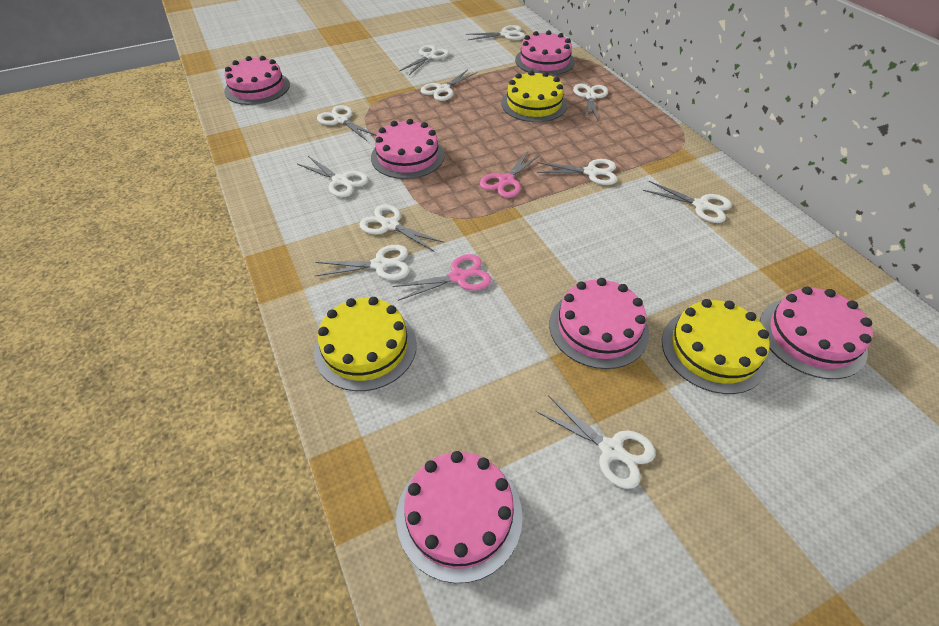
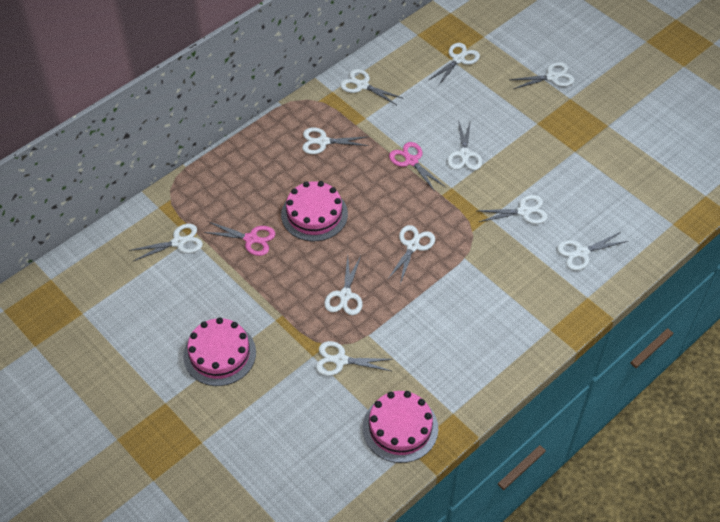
pink cake: 6 -> 3
yellow cake: 3 -> 0

